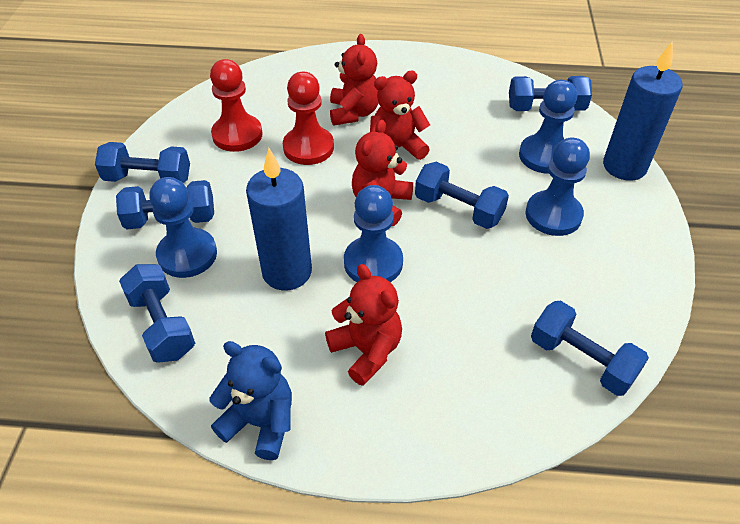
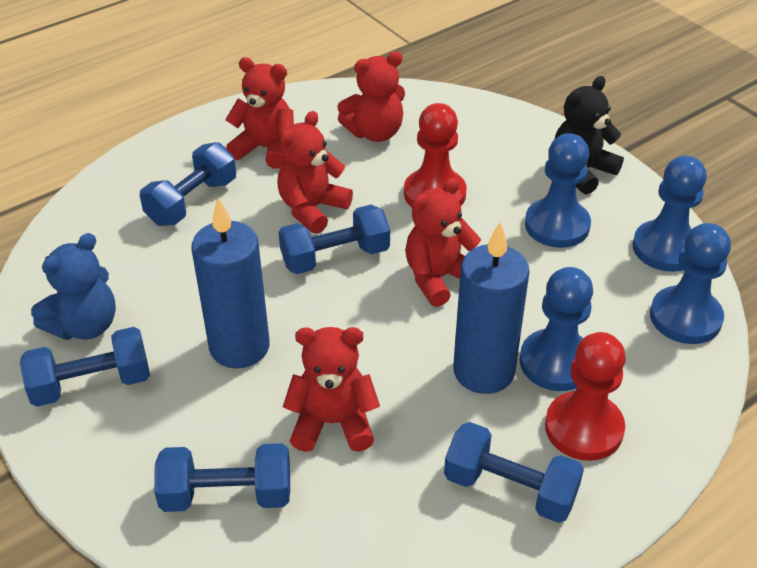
black teddy bear: 0 -> 1
blue dumbbell: 6 -> 5
red teddy bear: 4 -> 5

